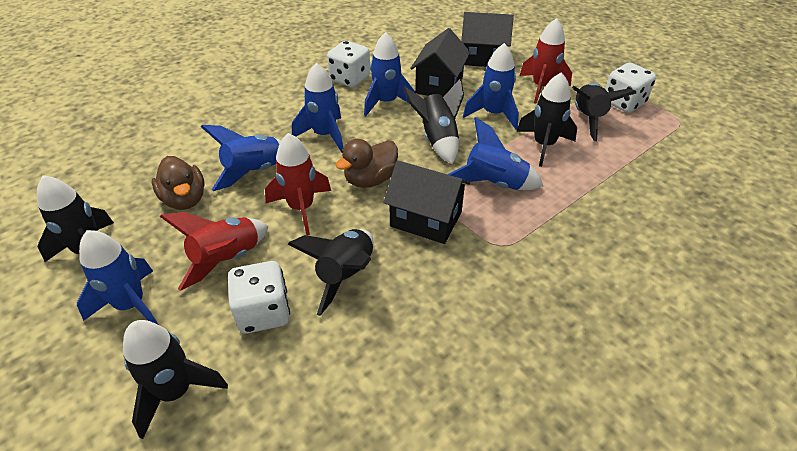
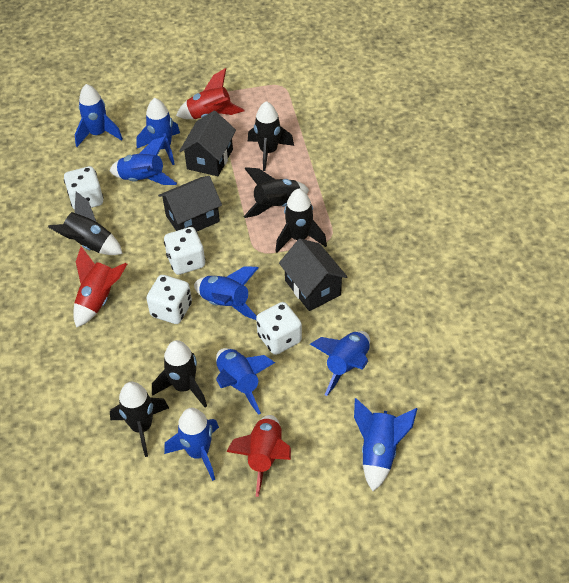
blue rocket: 6 -> 8
brown duck: 2 -> 0
white dice: 3 -> 4

